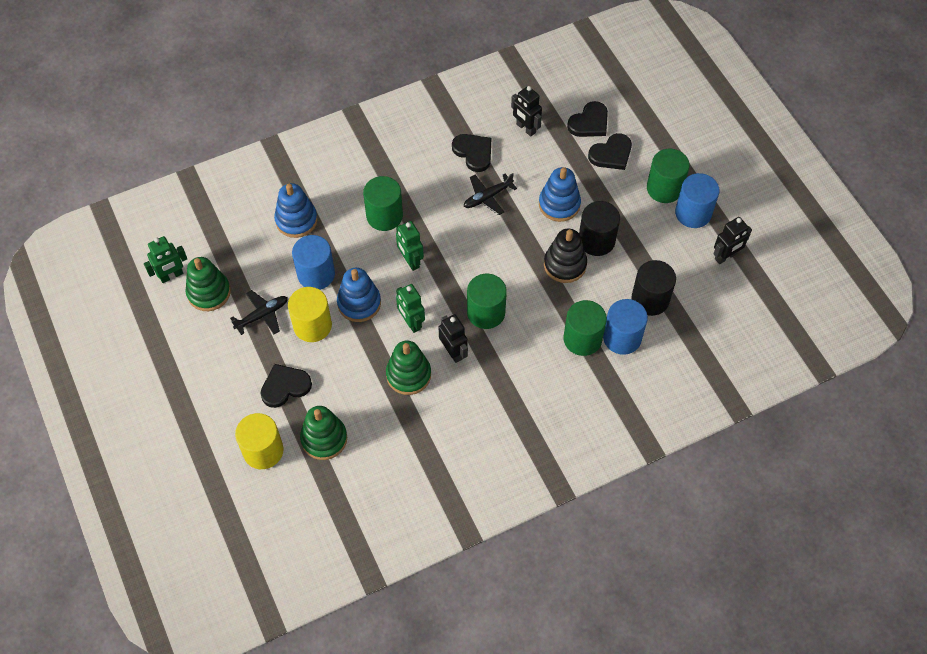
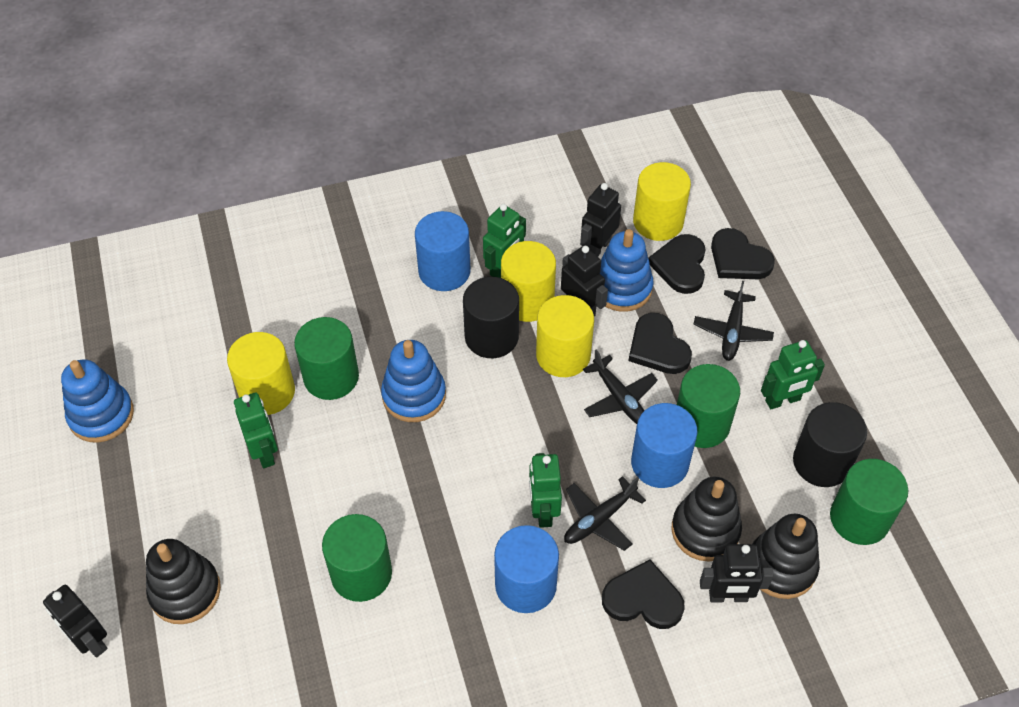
black plane: 2 -> 3
black robot: 3 -> 4
black stacking toy: 1 -> 3
green robot: 3 -> 4
green stacking toy: 3 -> 0
yellow cylinder: 2 -> 4

